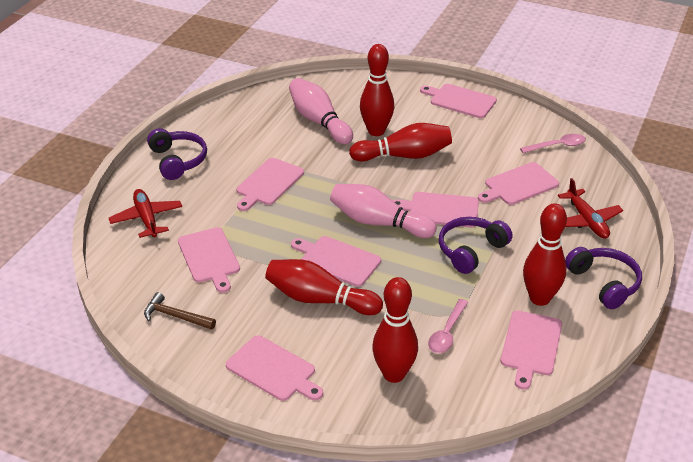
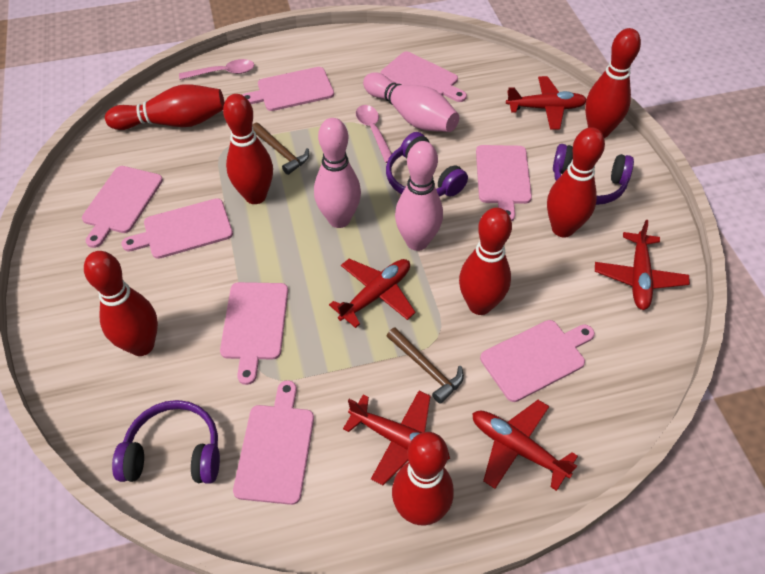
brown hammer: 1 -> 2
pink bowling pin: 2 -> 3
red bowling pin: 5 -> 7
red plane: 2 -> 5

